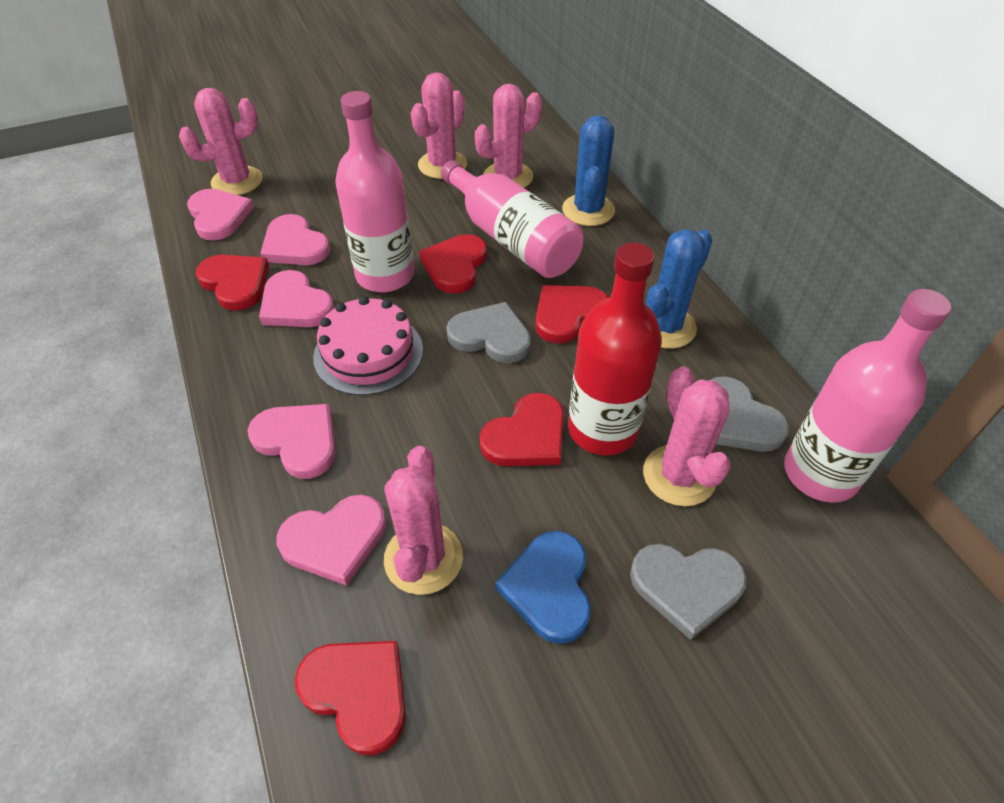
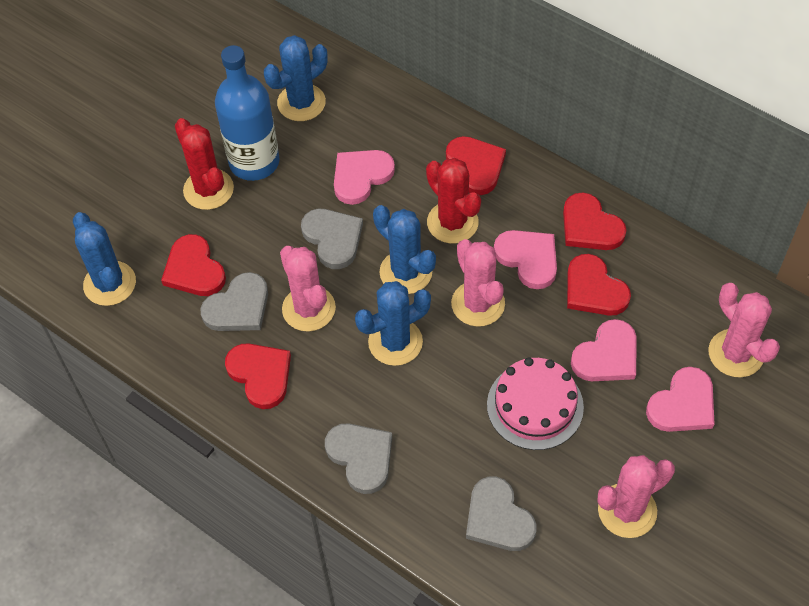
blue bottle: 0 -> 1
blue cactus: 2 -> 4
blue heart: 1 -> 0
grey heart: 3 -> 4
pink bottle: 3 -> 0
pink cactus: 5 -> 4
pink heart: 5 -> 4
red bottle: 1 -> 0
red cactus: 0 -> 2

